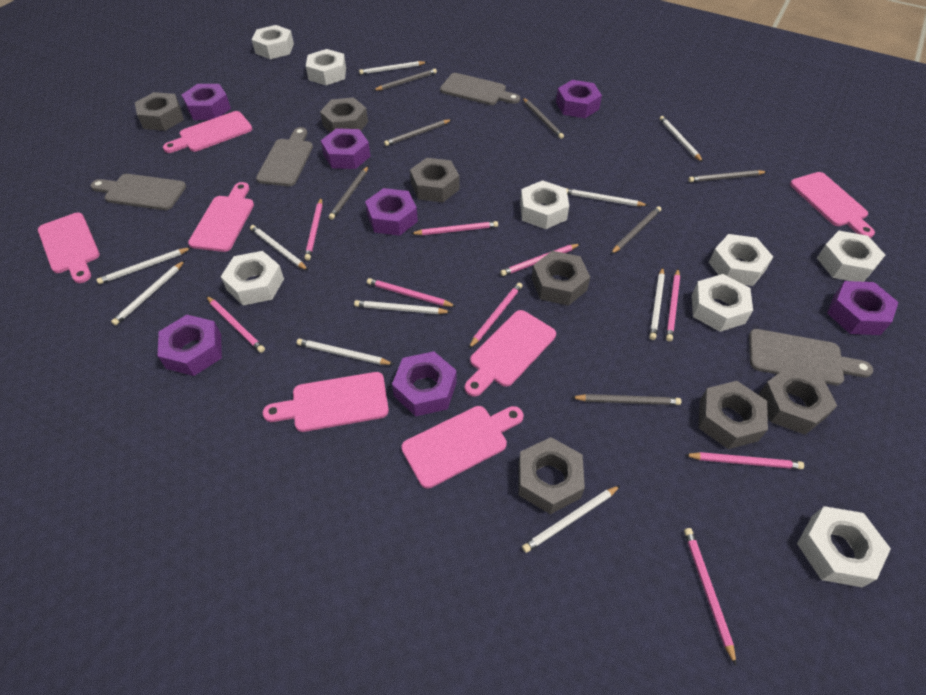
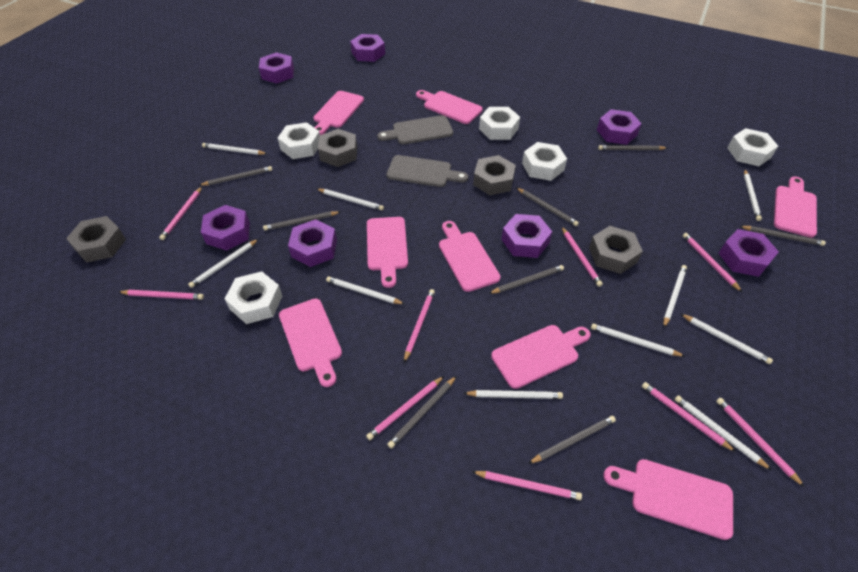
grey cutting board: 4 -> 2
grey nut: 7 -> 4
grey pencil: 7 -> 8
pink cutting board: 7 -> 8
white nut: 8 -> 5

